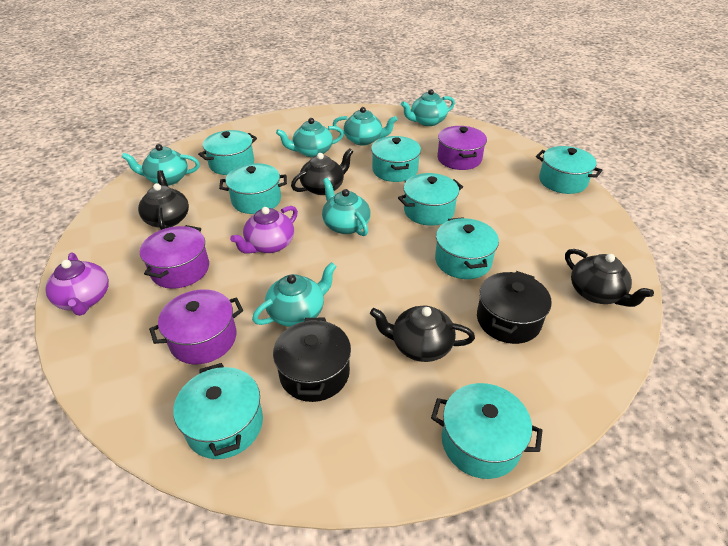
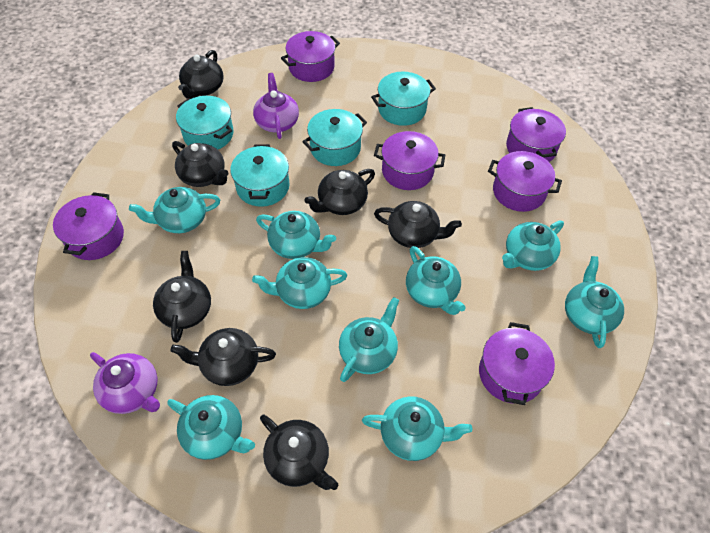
black pot: 2 -> 0
black teapot: 4 -> 7
purple pot: 3 -> 6
turquoise pot: 8 -> 4
turquoise teapot: 6 -> 9

